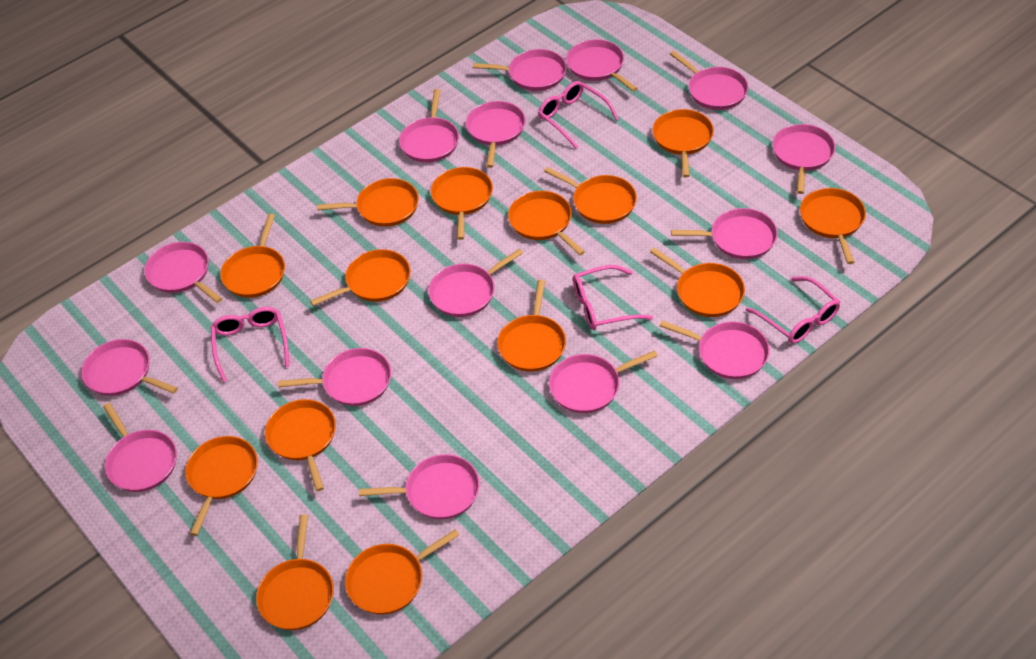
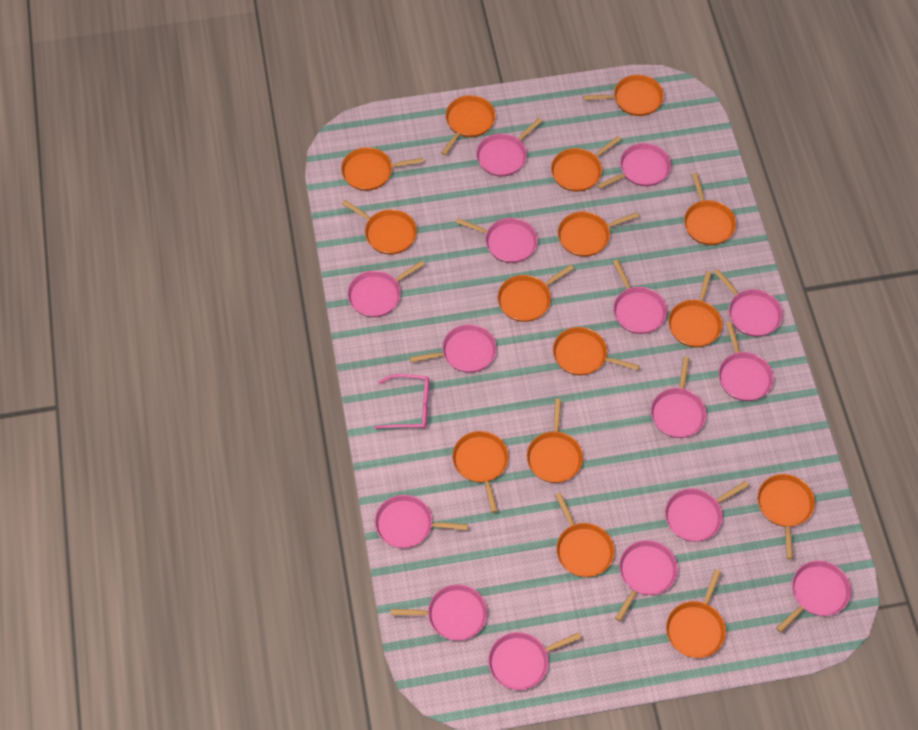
orange pan: 14 -> 15
pink glasses: 4 -> 1

